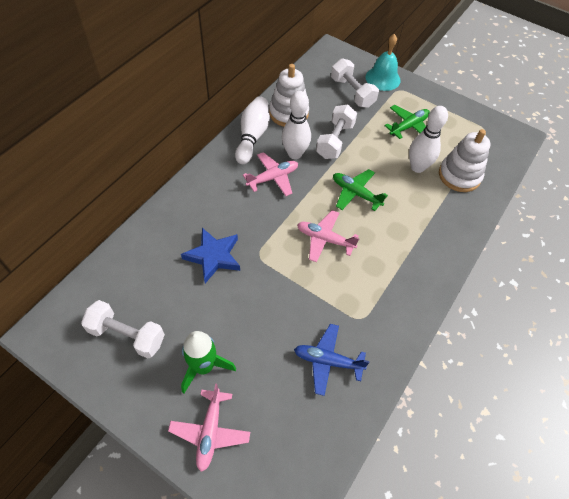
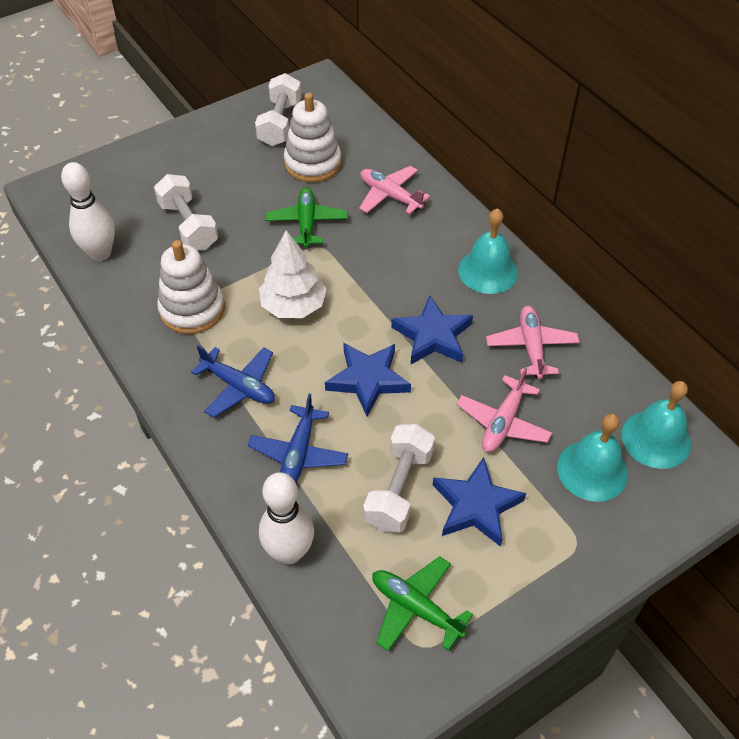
blue plane: 1 -> 2
blue star: 1 -> 3
green rocket: 1 -> 0
turquoise bell: 1 -> 3
white bowling pin: 3 -> 2
white tree: 0 -> 1

